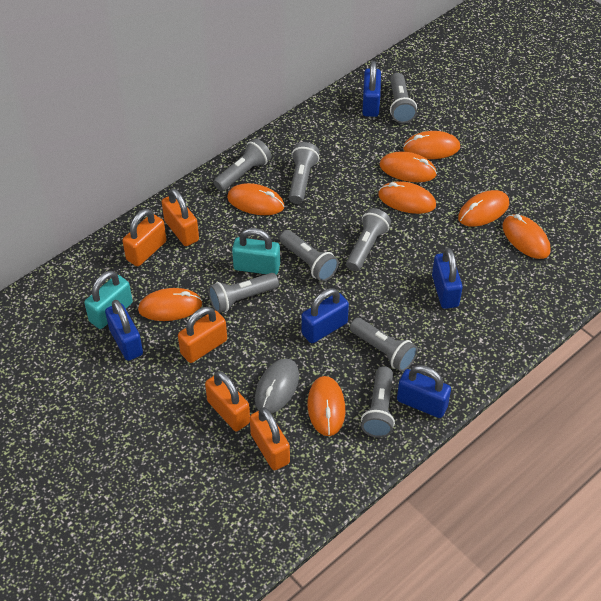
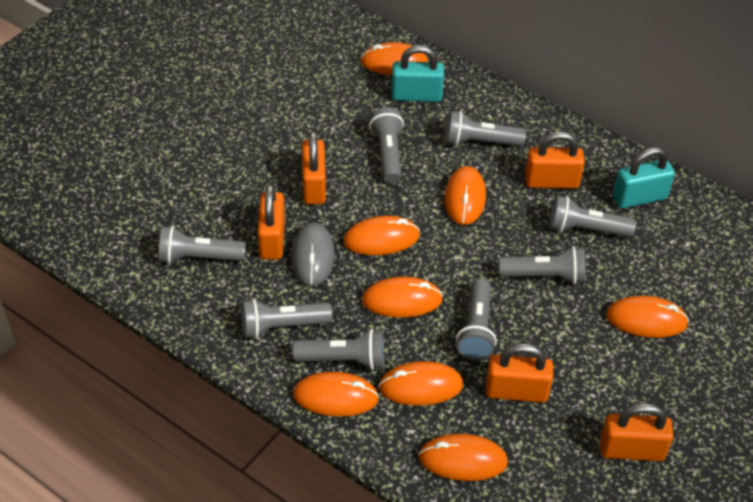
blue padlock: 5 -> 0

